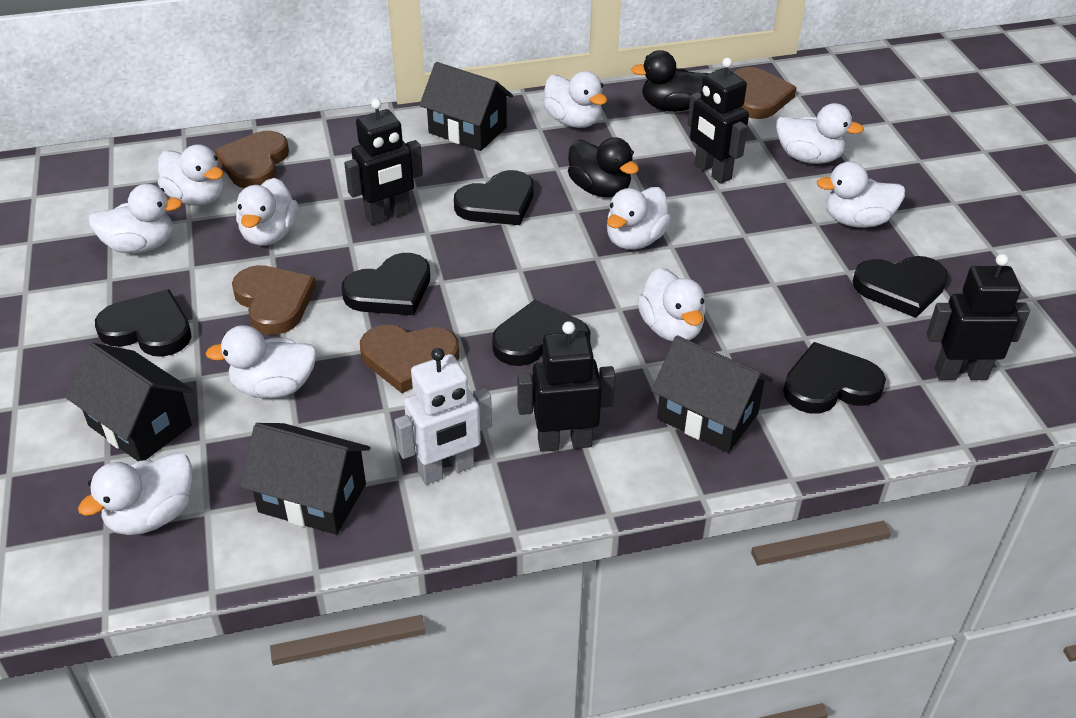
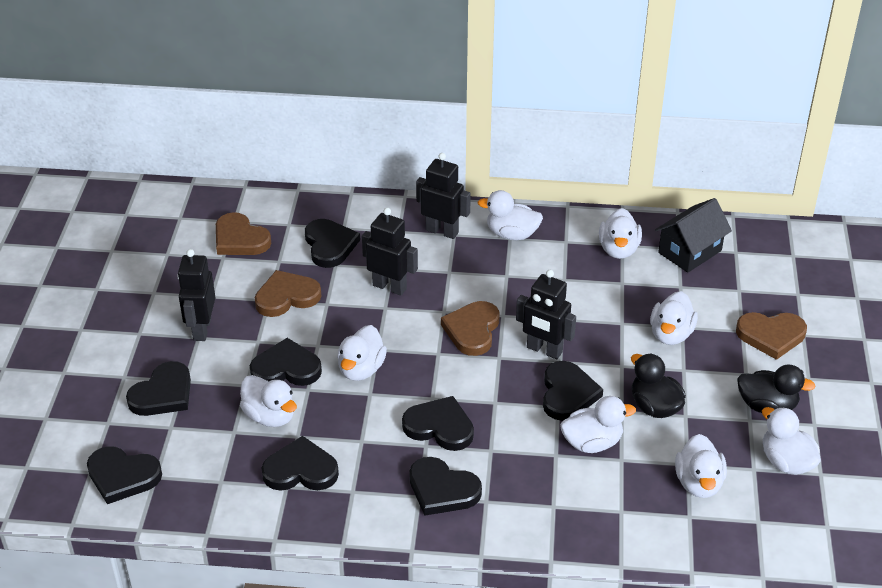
black heart: 6 -> 8
black house: 4 -> 1
white duck: 10 -> 8
white robot: 1 -> 0

